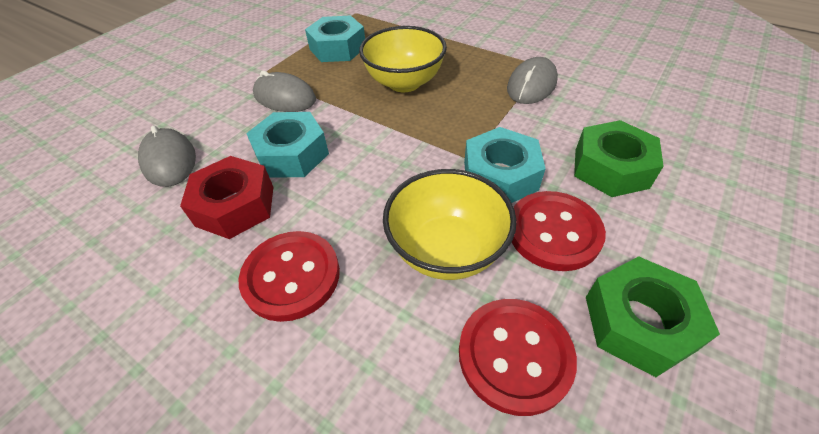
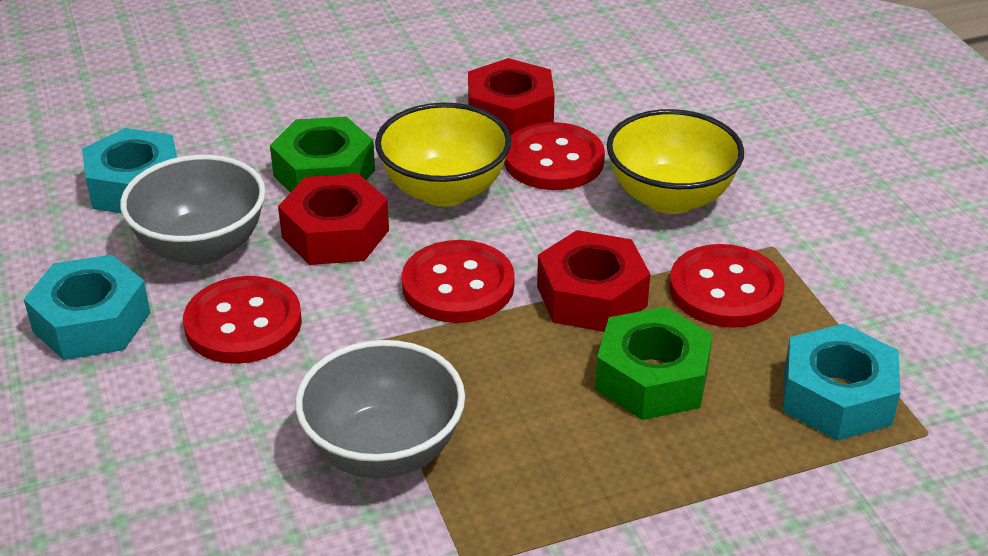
grey bowl: 0 -> 2
grey mouse: 3 -> 0
red button: 3 -> 4
red nut: 1 -> 3

